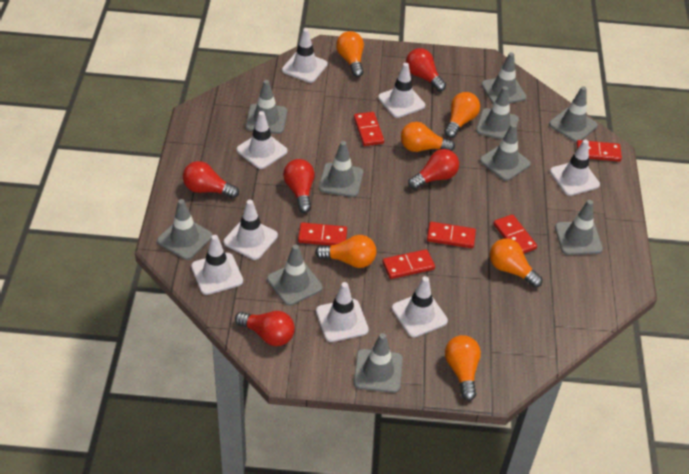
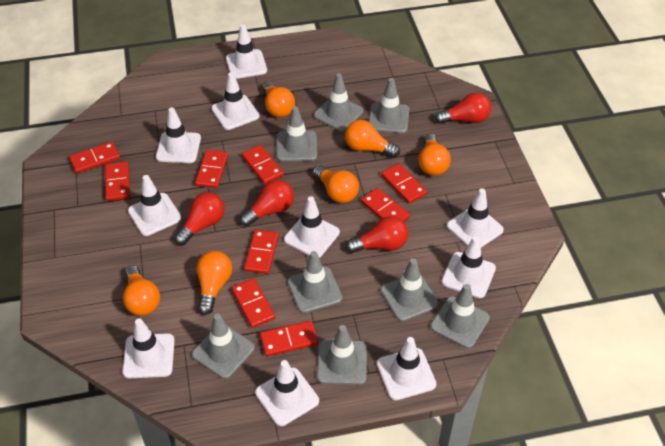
grey traffic cone: 10 -> 8
red domino: 6 -> 9
red light bulb: 5 -> 4
white traffic cone: 8 -> 10

